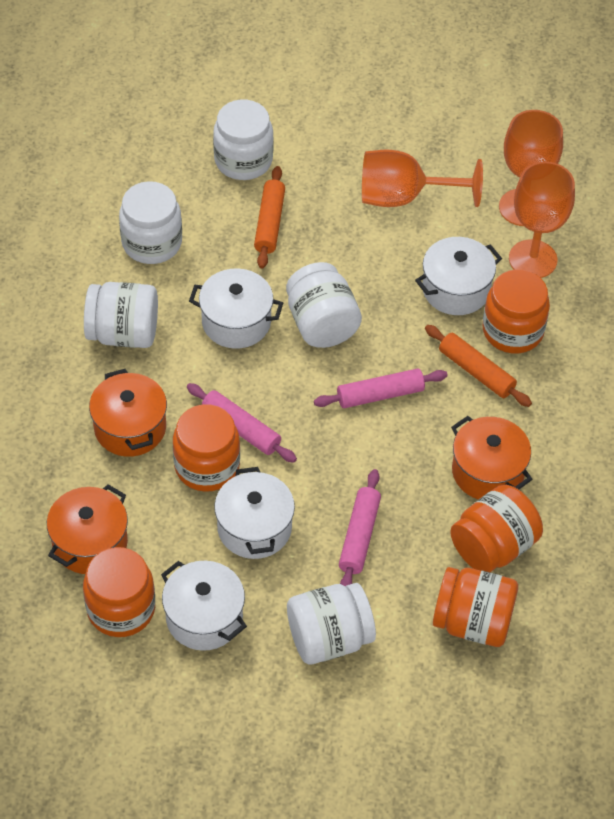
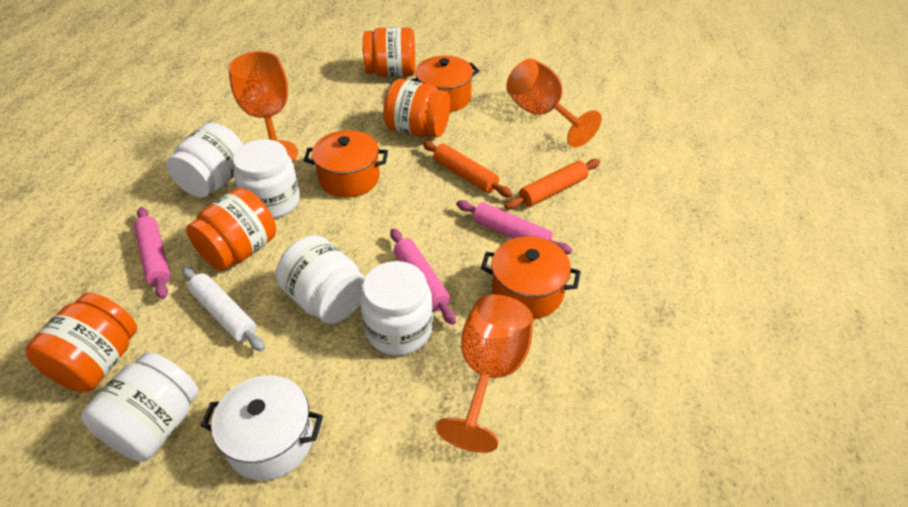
orange jar: 5 -> 4
white pot: 4 -> 1
white rolling pin: 0 -> 1

